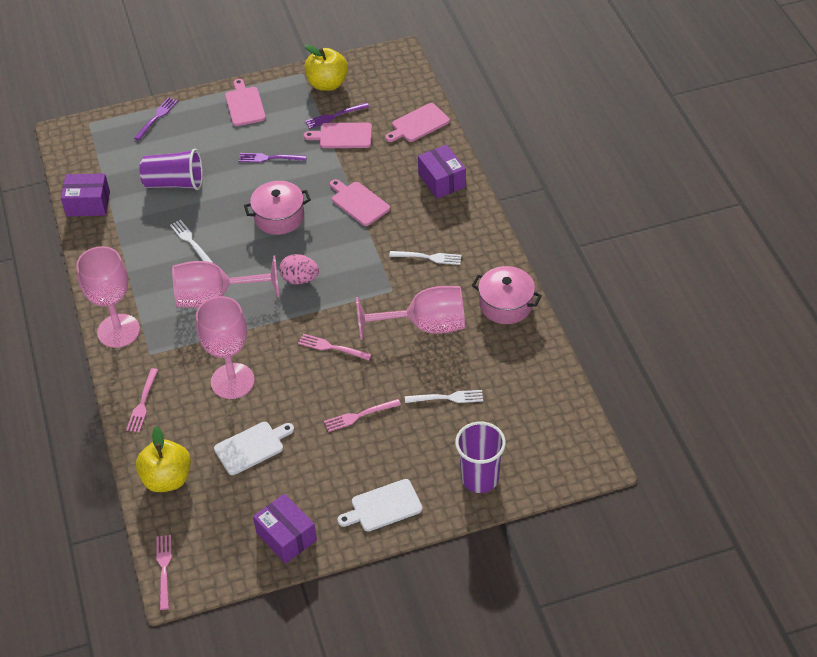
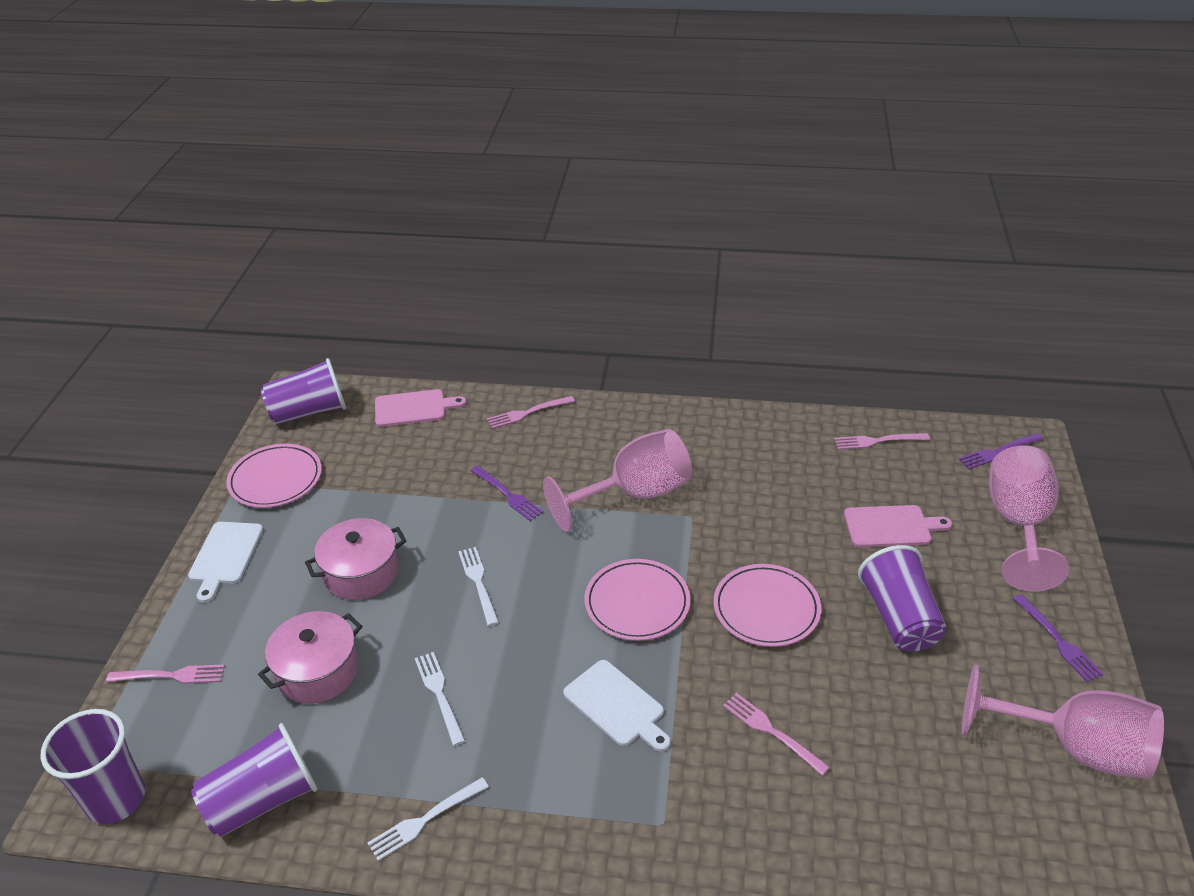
pink cutting board: 4 -> 2
pink egg: 1 -> 0
pink goblet: 4 -> 3
pink plate: 0 -> 3
purple box: 3 -> 0
purple cup: 2 -> 4
yellow apple: 2 -> 0

